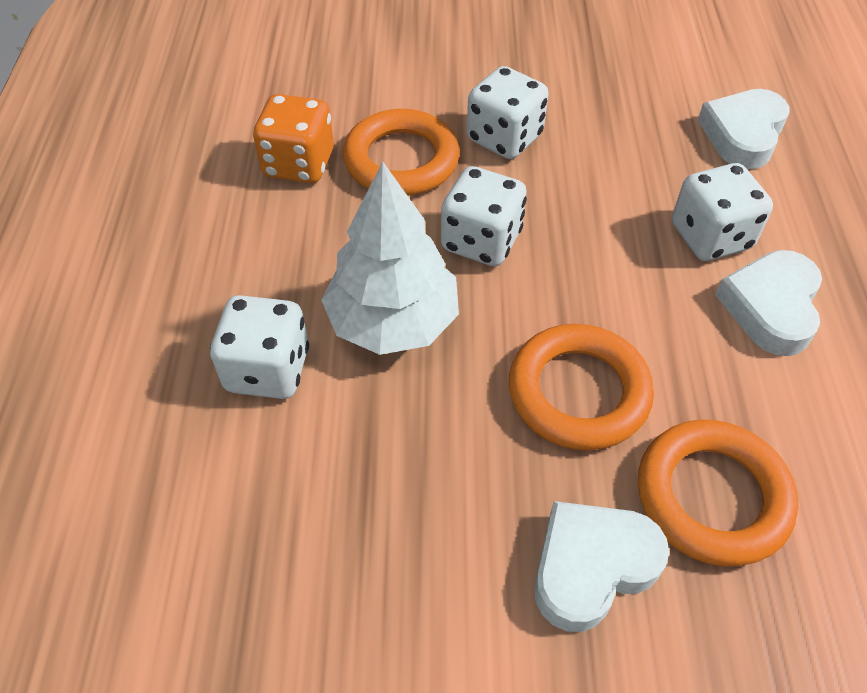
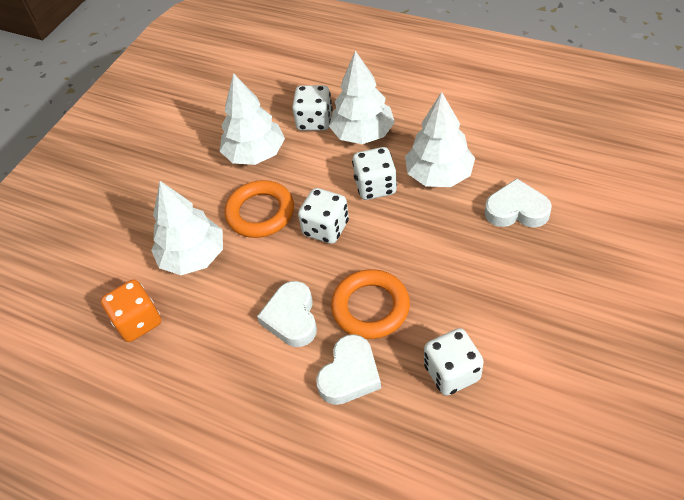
orange ring: 3 -> 2
white tree: 1 -> 4

